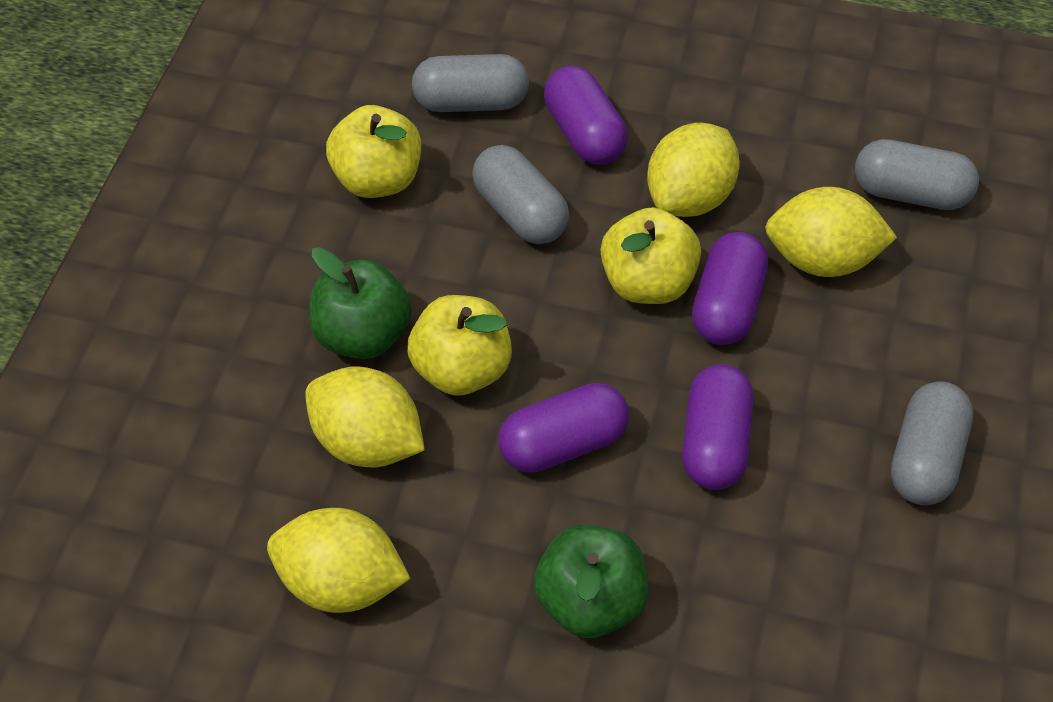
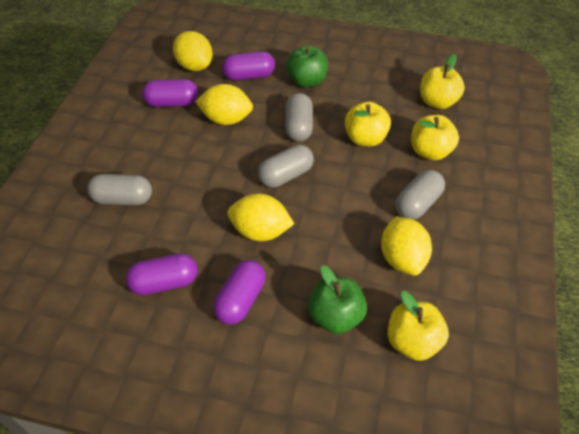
yellow apple: 3 -> 4

